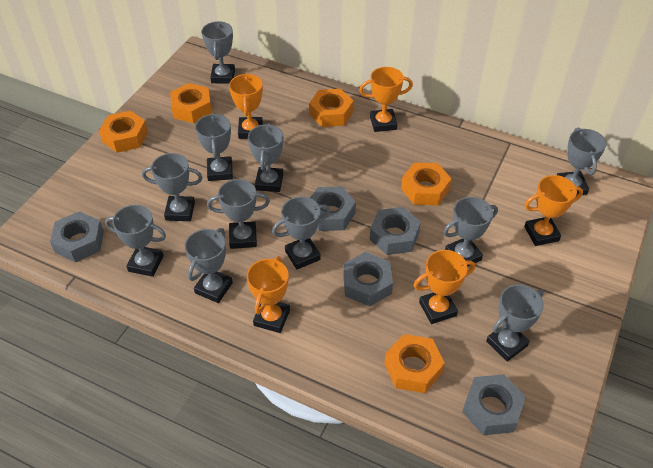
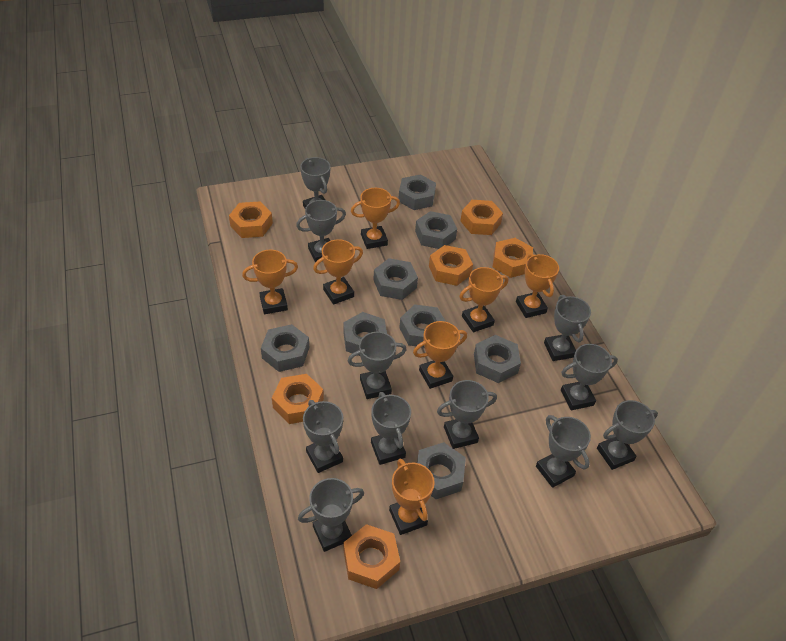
grey nut: 5 -> 8
orange nut: 5 -> 6
orange trophy: 5 -> 7

